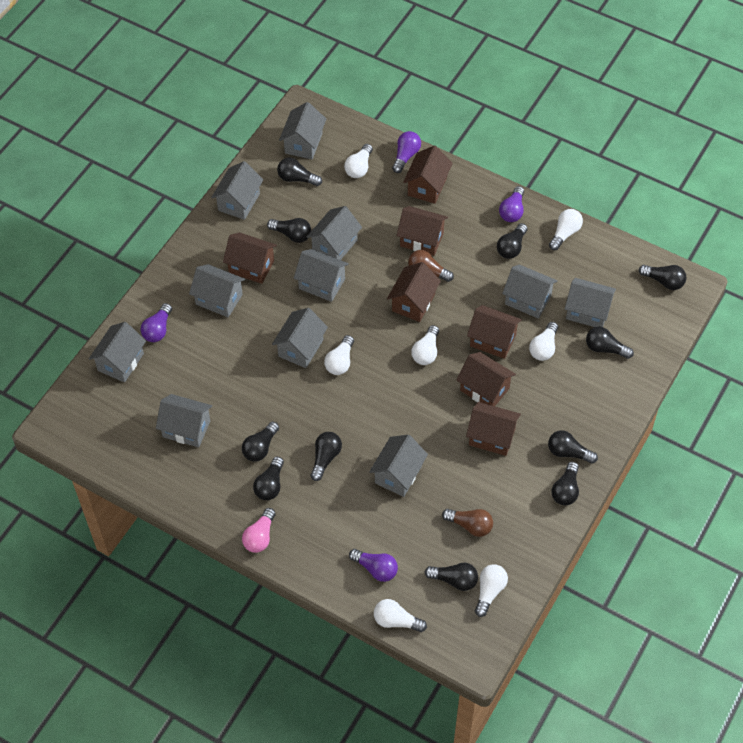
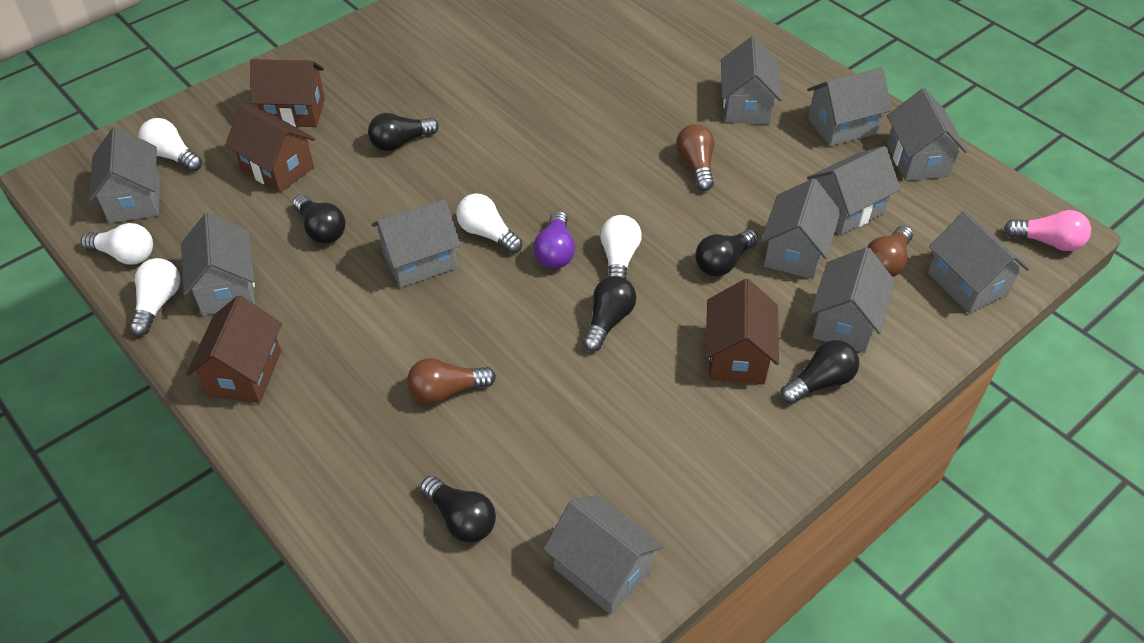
black light bulb: 11 -> 6
brown house: 7 -> 4
brown light bulb: 2 -> 3
purple light bulb: 4 -> 1
white light bulb: 7 -> 5

